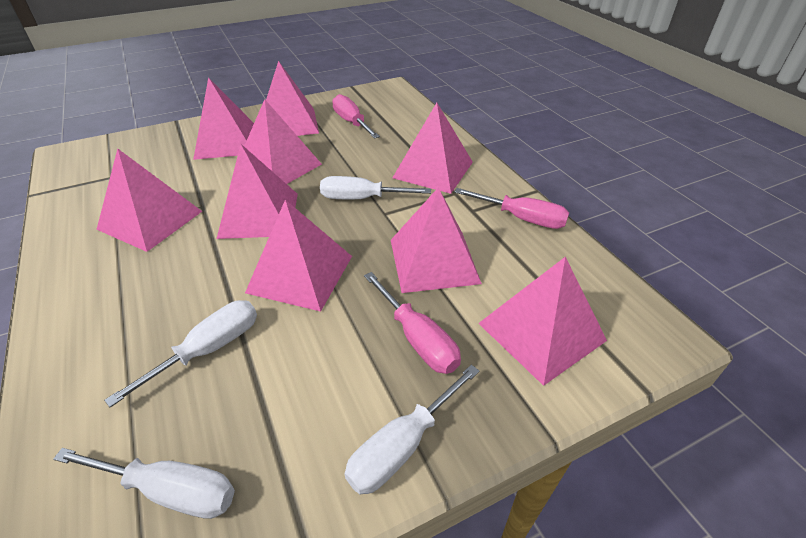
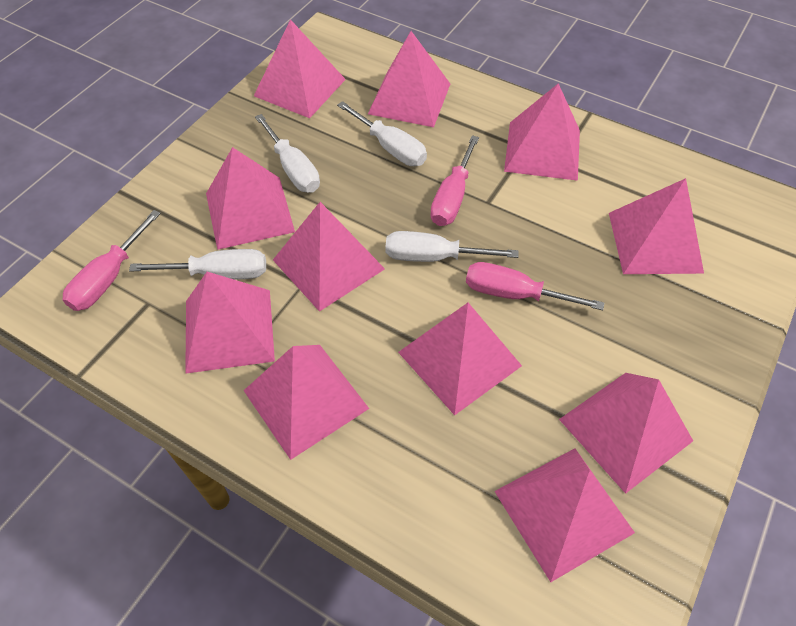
pink pyramid: 9 -> 11

